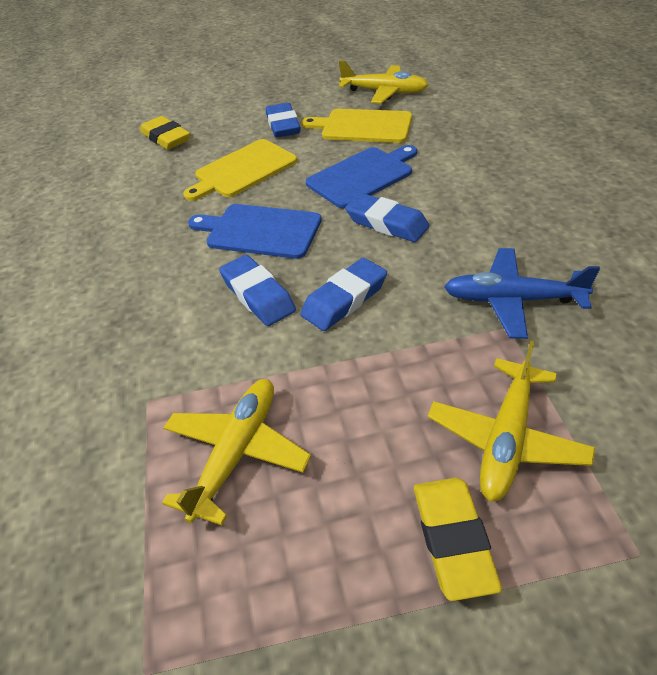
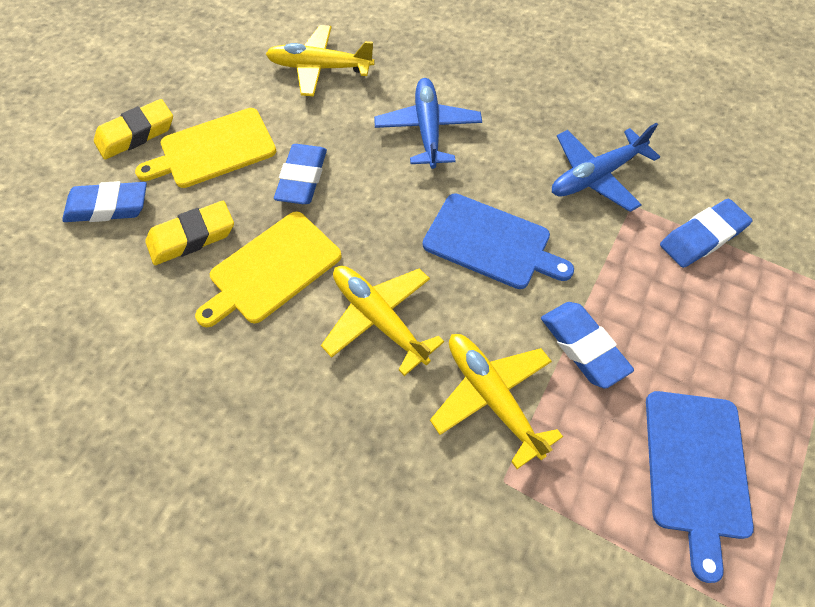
blue plane: 1 -> 2

